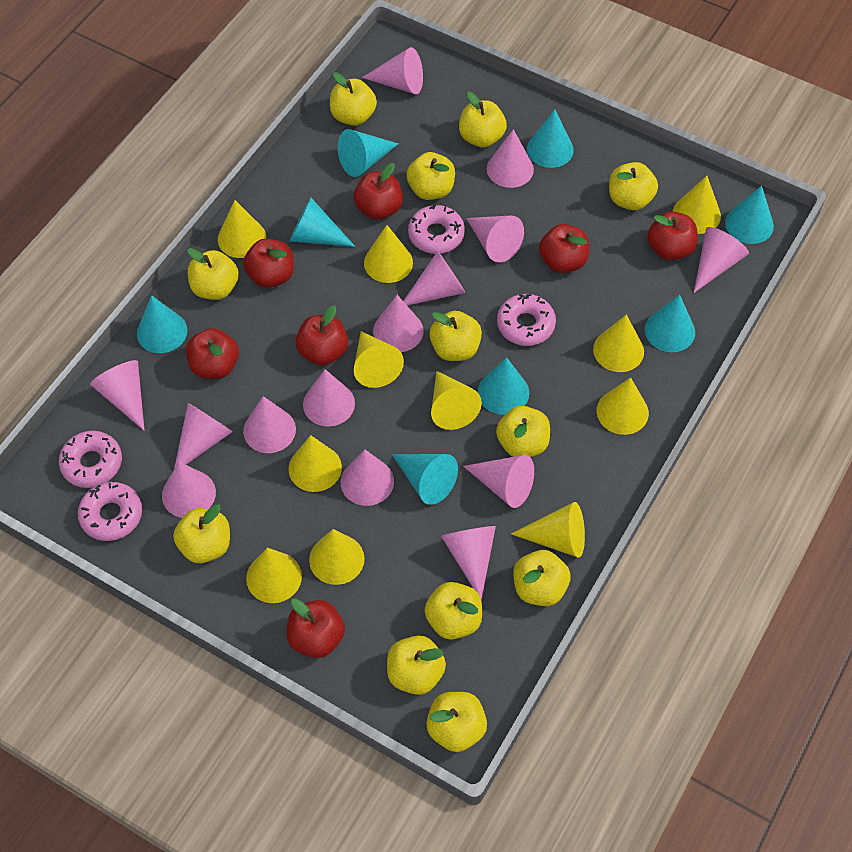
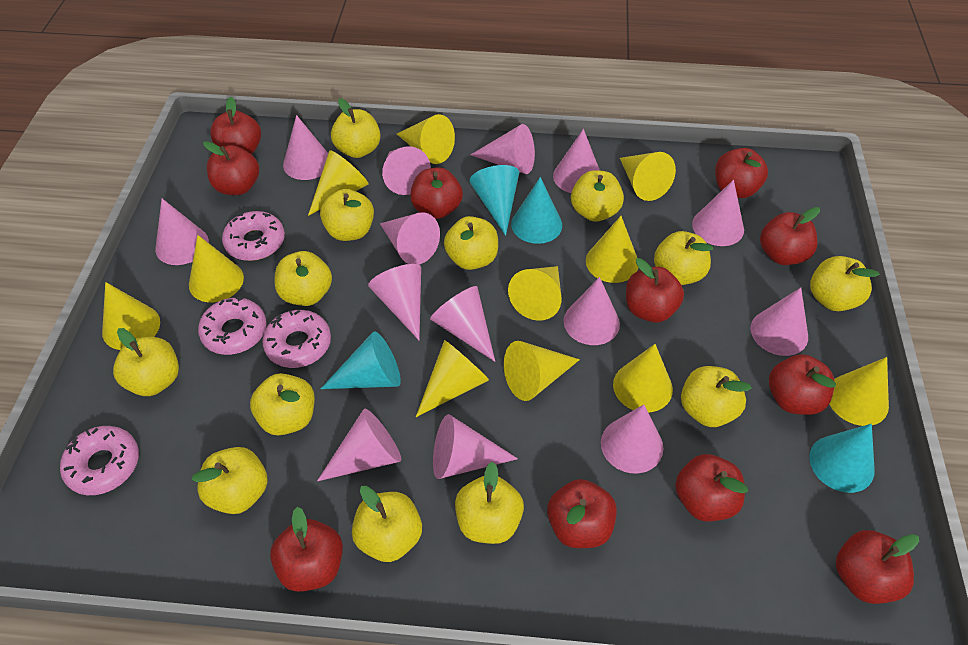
red apple: 7 -> 11
turquoise cone: 8 -> 4
yellow apple: 12 -> 13

